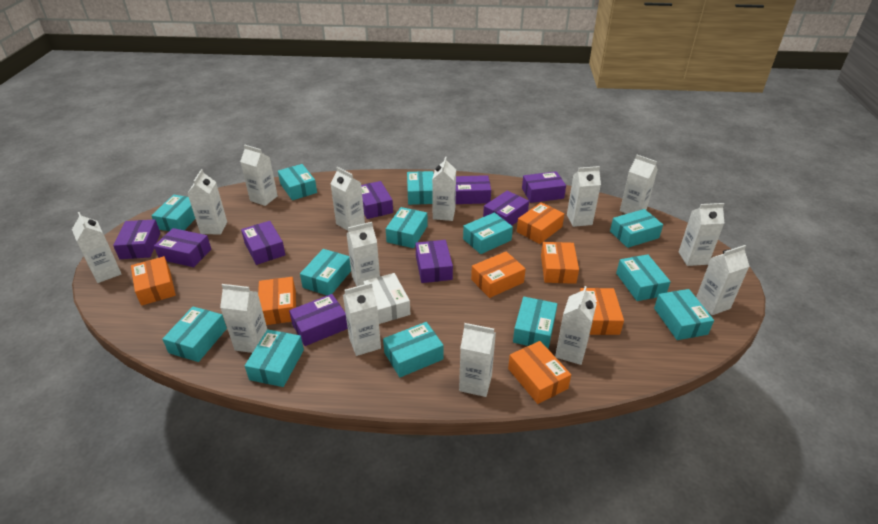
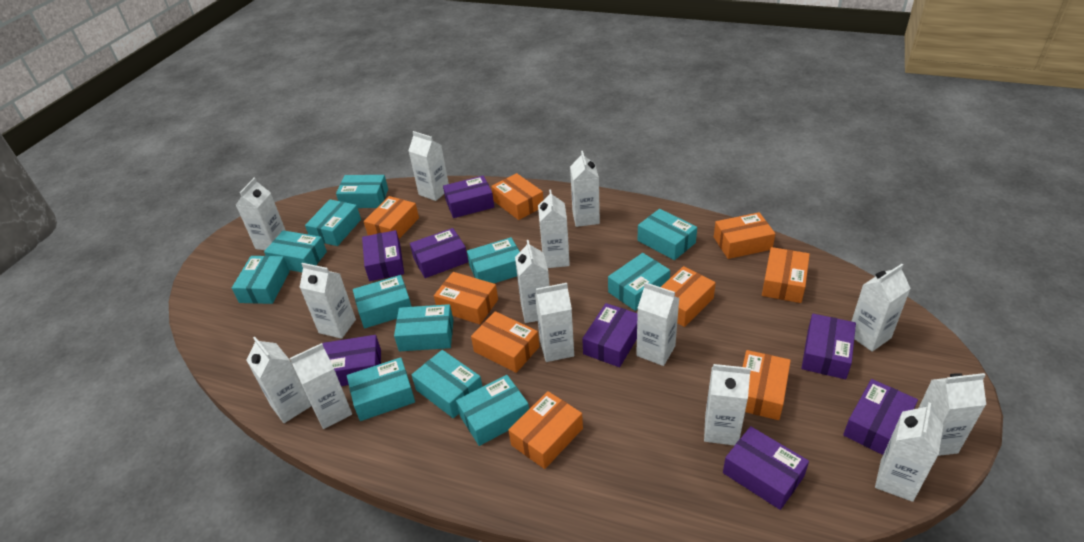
orange box: 7 -> 9
purple box: 9 -> 8
turquoise box: 13 -> 12
white box: 1 -> 0

